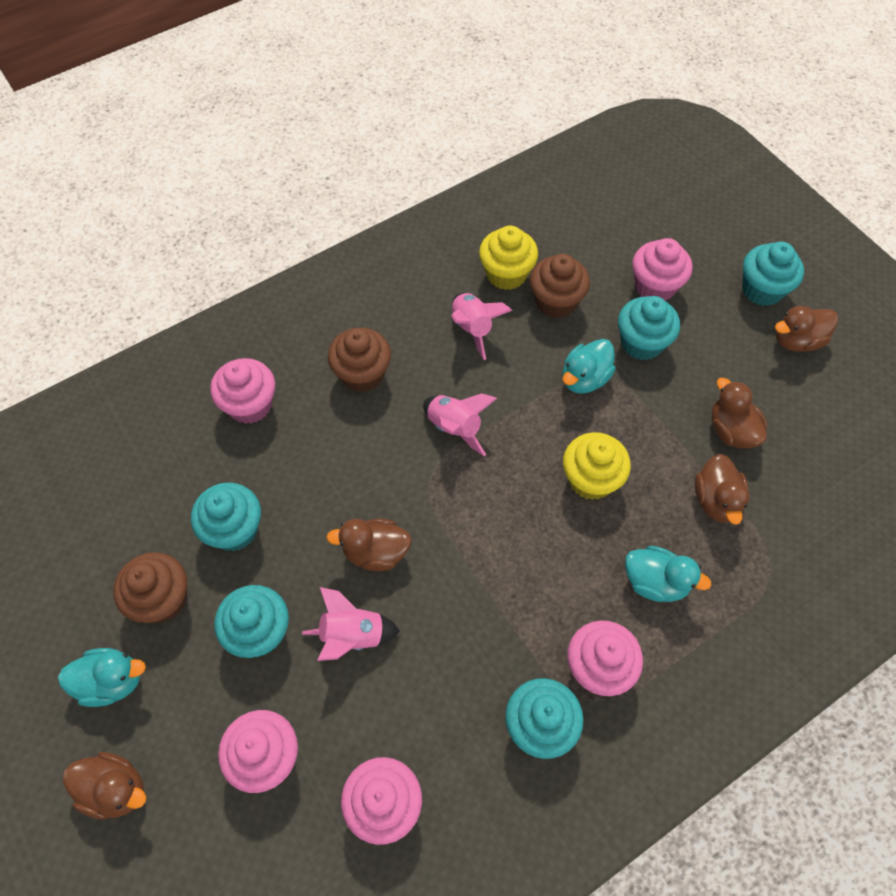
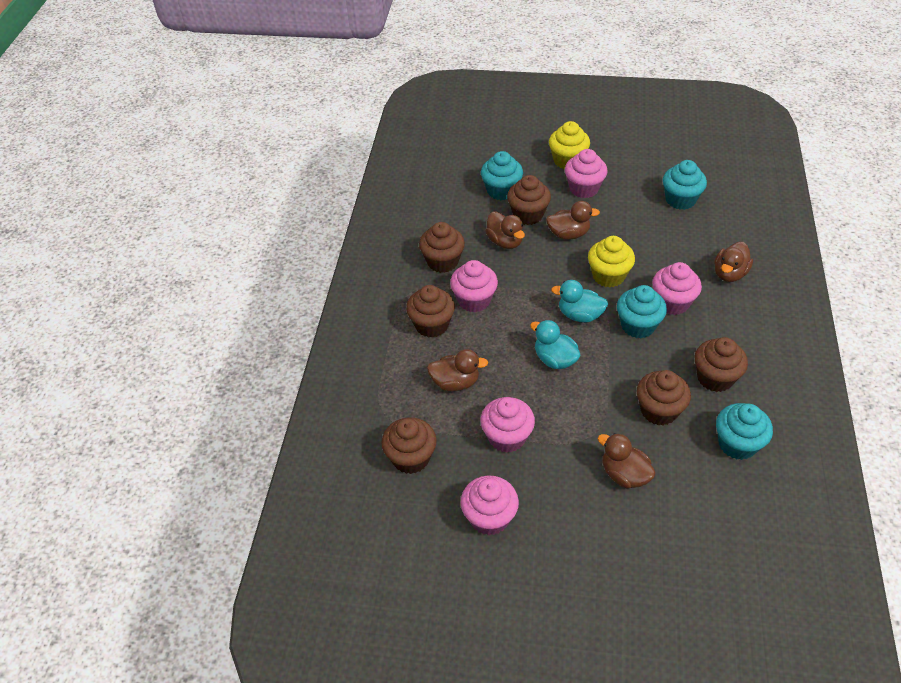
brown cupcake: 3 -> 6
pink rocket: 3 -> 0
turquoise cupcake: 5 -> 4
turquoise duck: 3 -> 2

